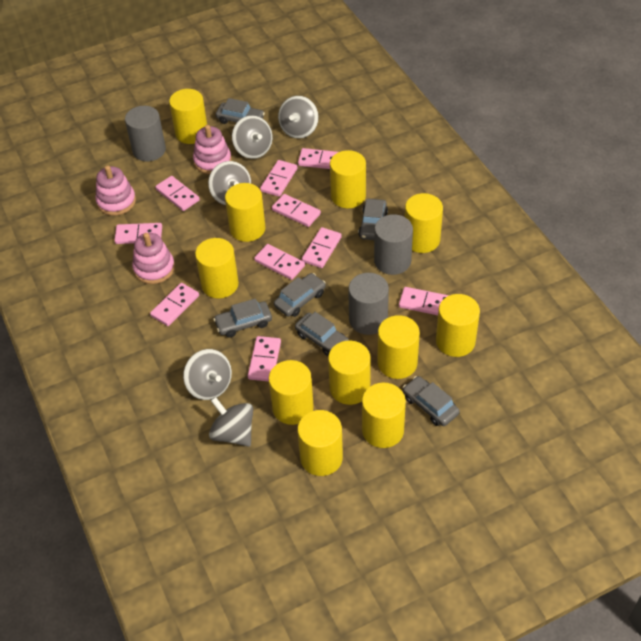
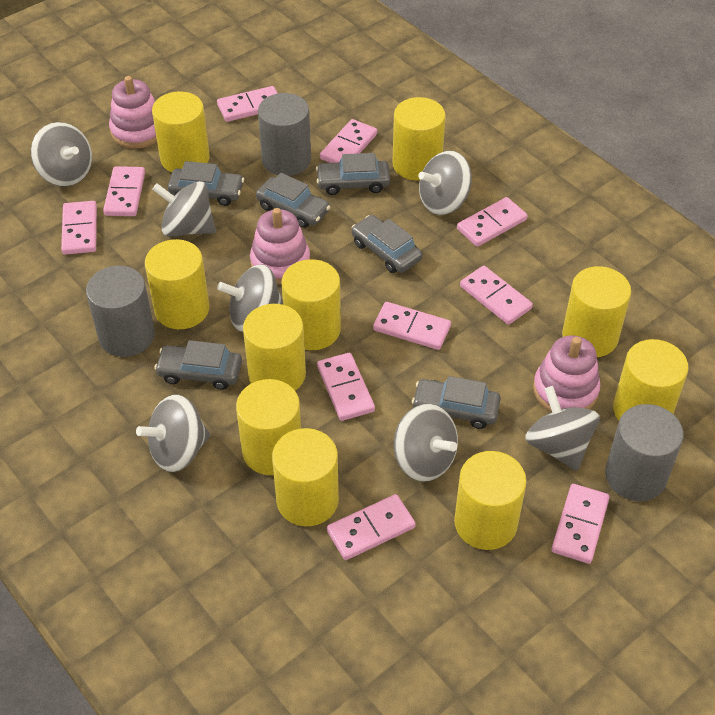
grey spinning top: 5 -> 7
yellow cylinder: 11 -> 10

